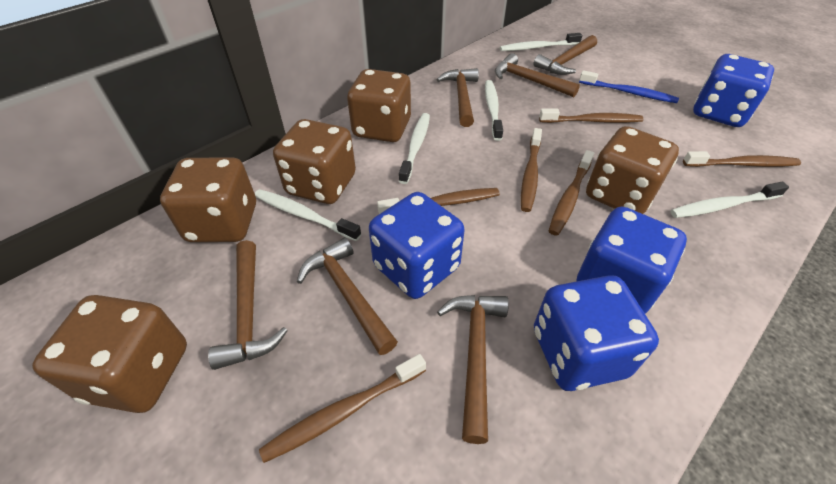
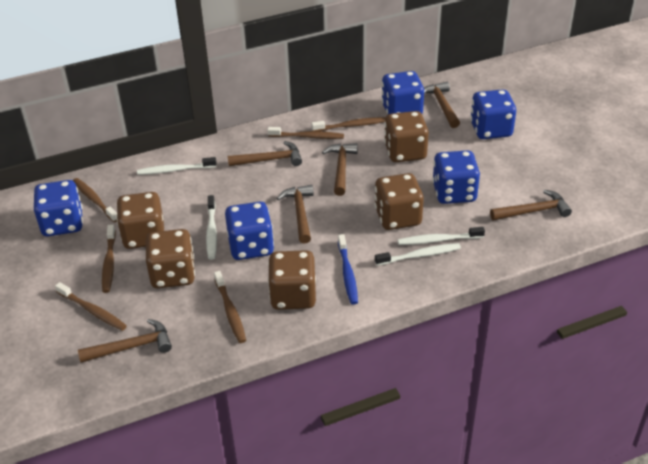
blue dice: 4 -> 5
white toothbrush: 5 -> 4

